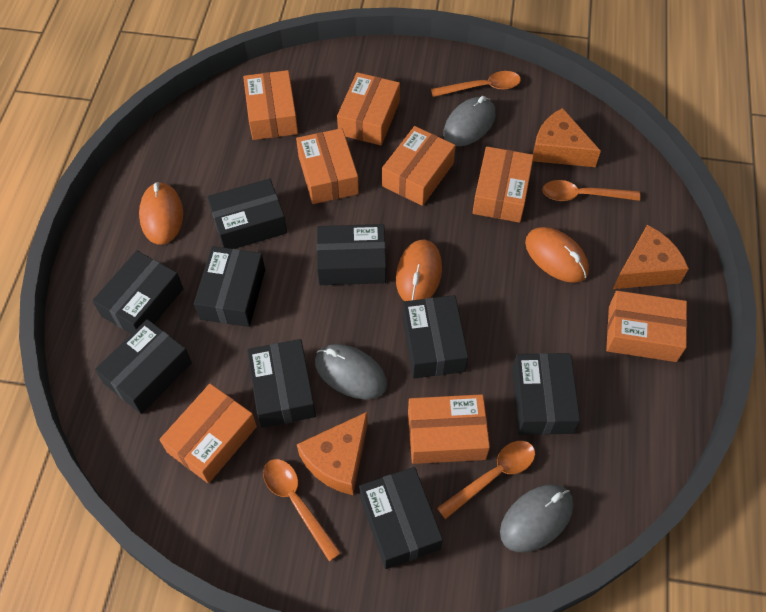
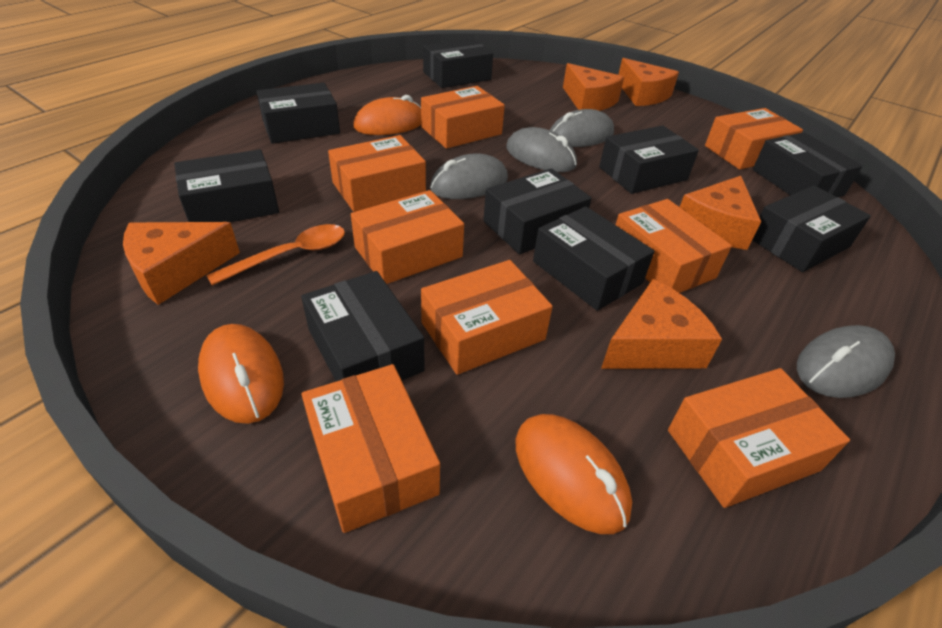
grey mouse: 3 -> 4
orange cheese: 3 -> 5
orange spoon: 4 -> 1

